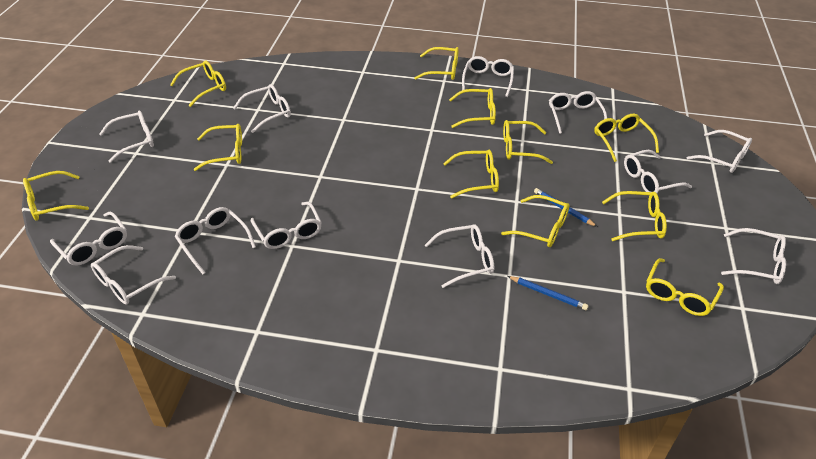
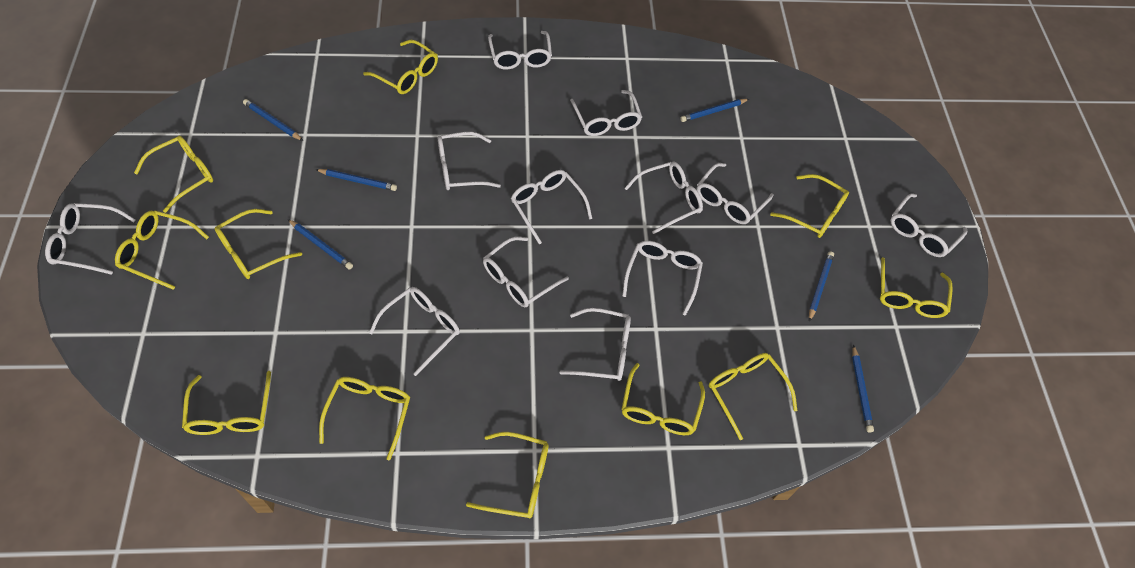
blue pencil: 2 -> 6

